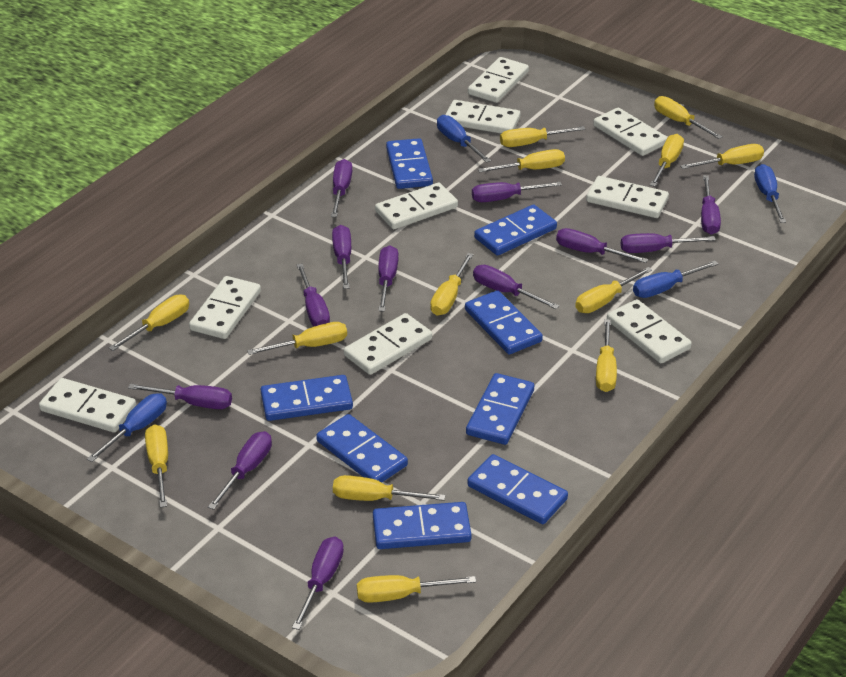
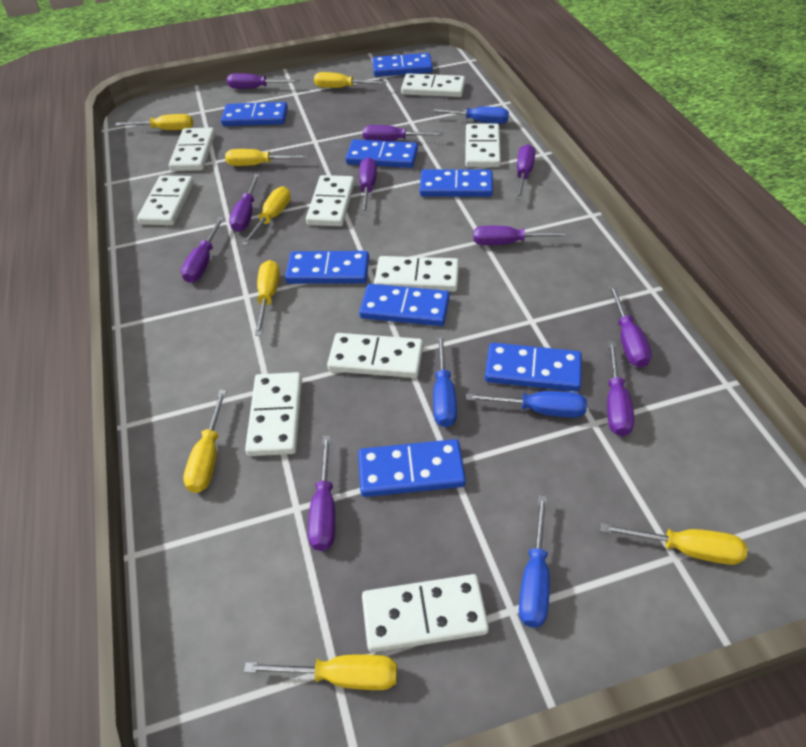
purple screwdriver: 12 -> 10
yellow screwdriver: 13 -> 8

